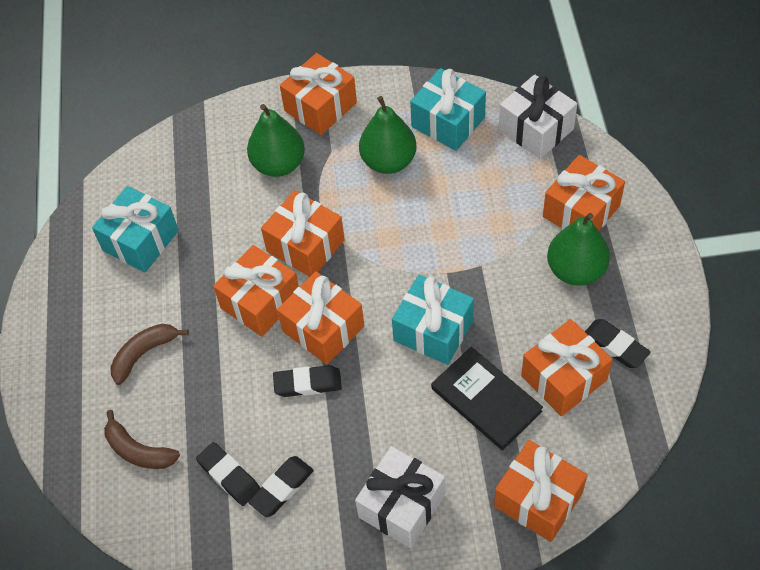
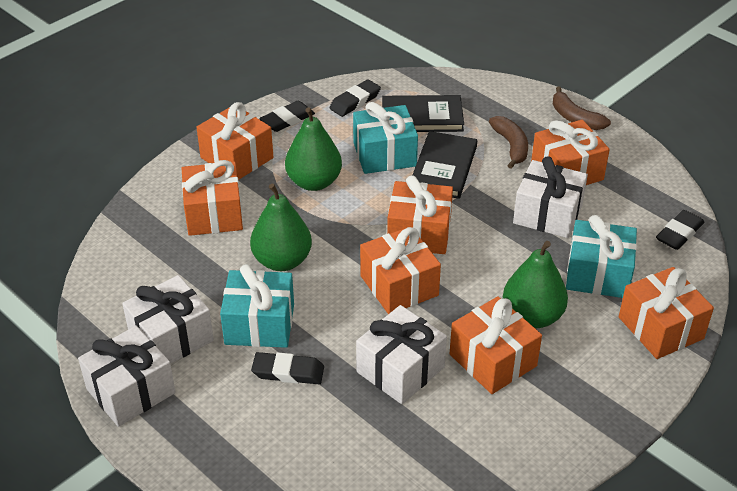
black book: 1 -> 2
white gift: 2 -> 4

